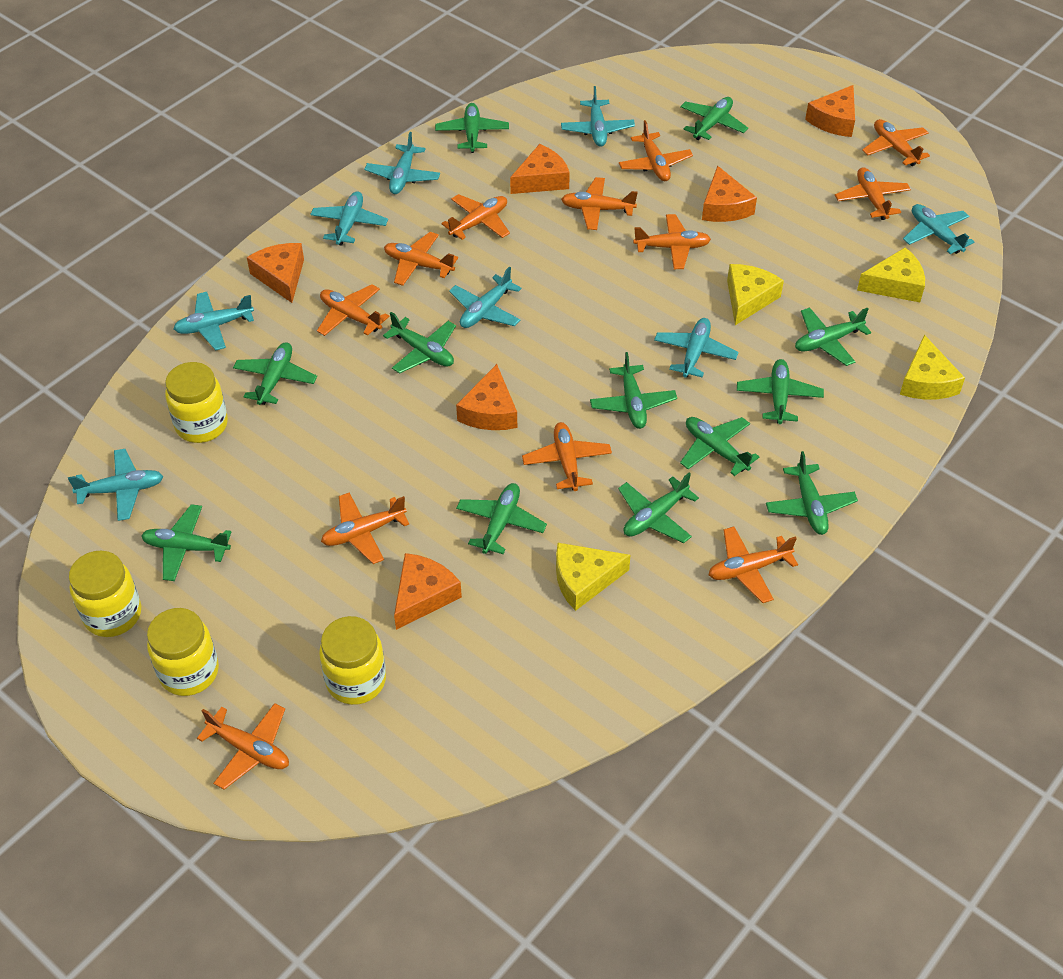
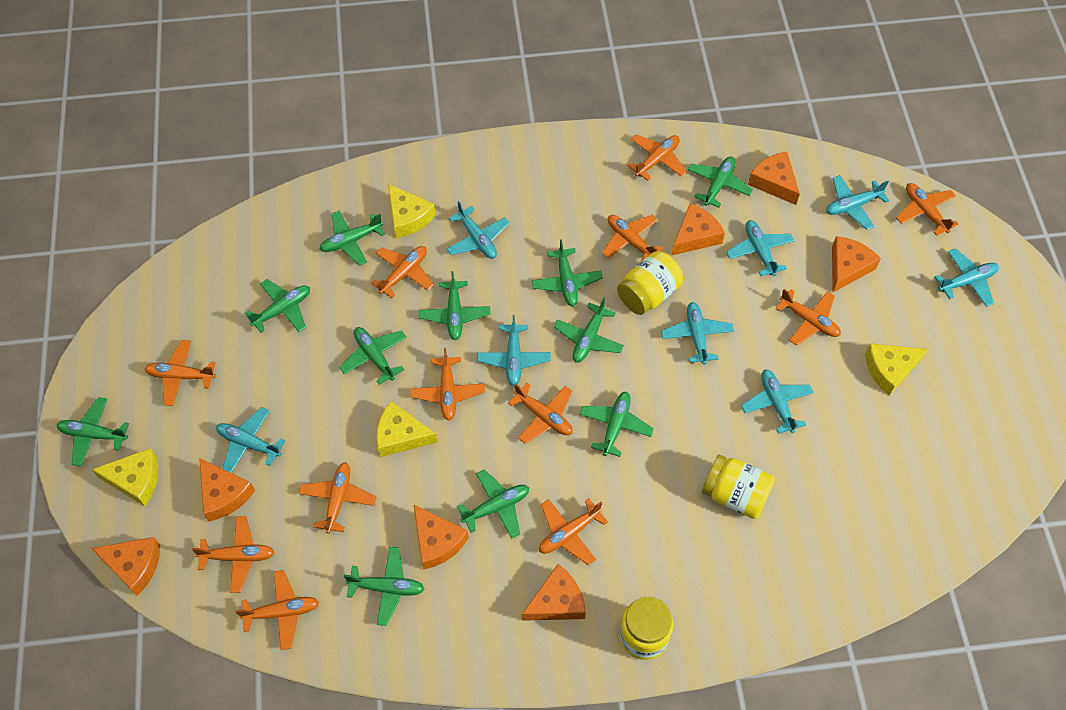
green plane: 12 -> 11
orange cheese: 6 -> 7
yellow jar: 4 -> 3

